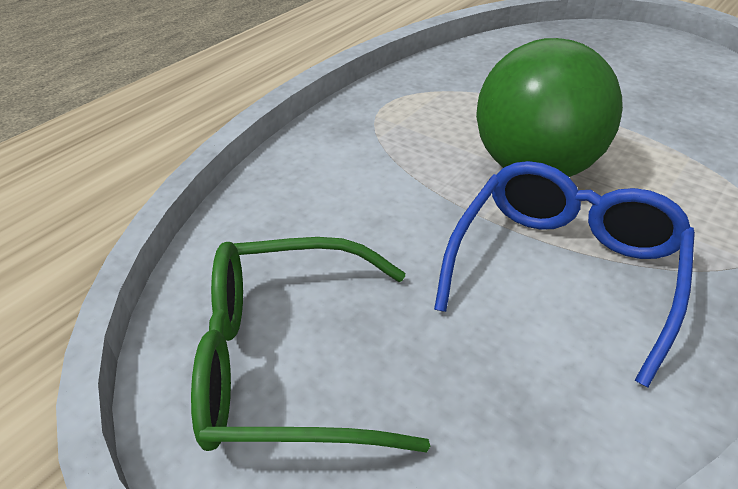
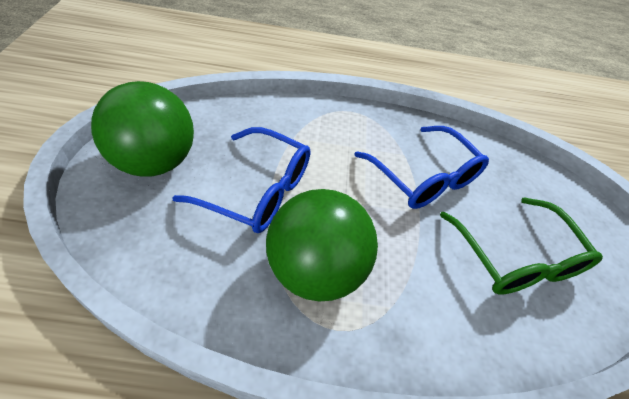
blue glasses: 1 -> 2
green ball: 1 -> 2

